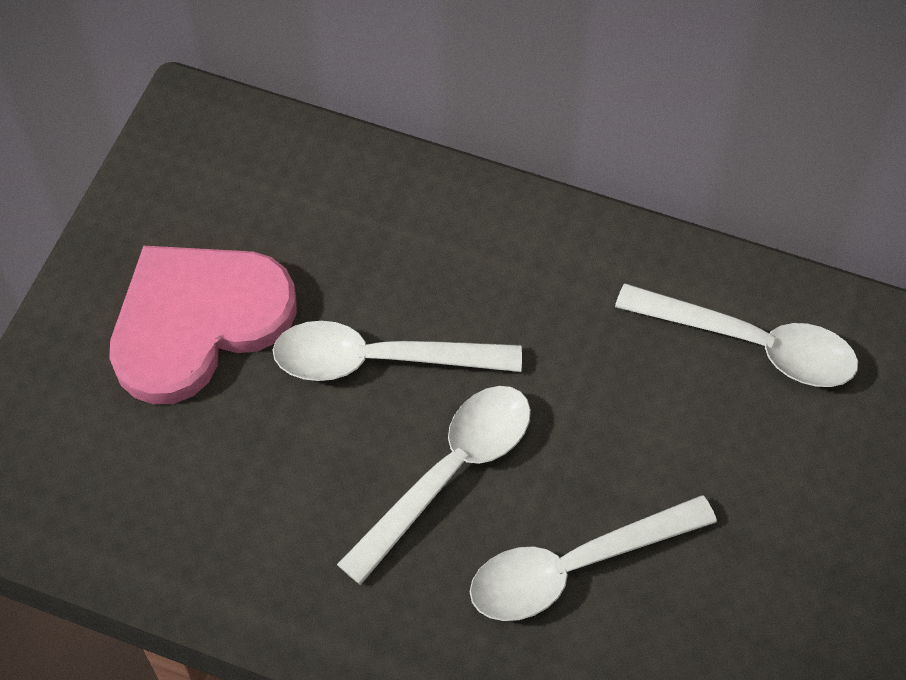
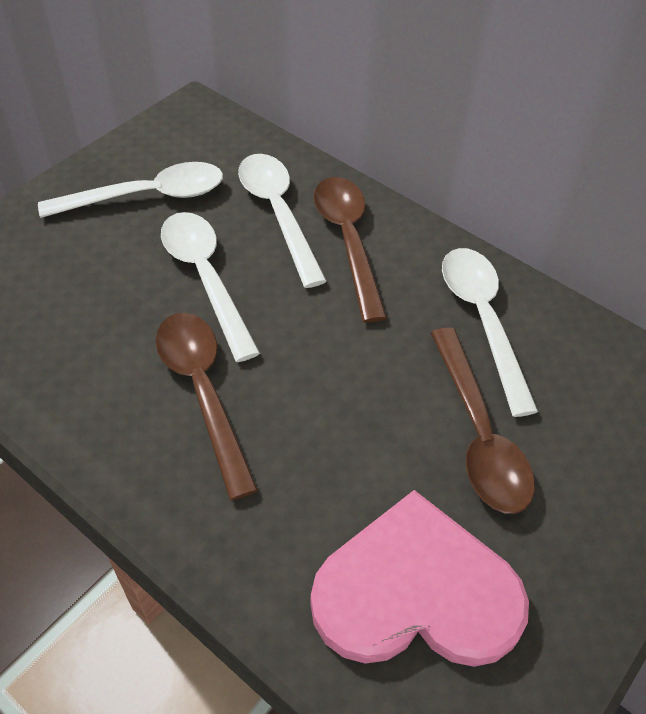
brown spoon: 0 -> 3

